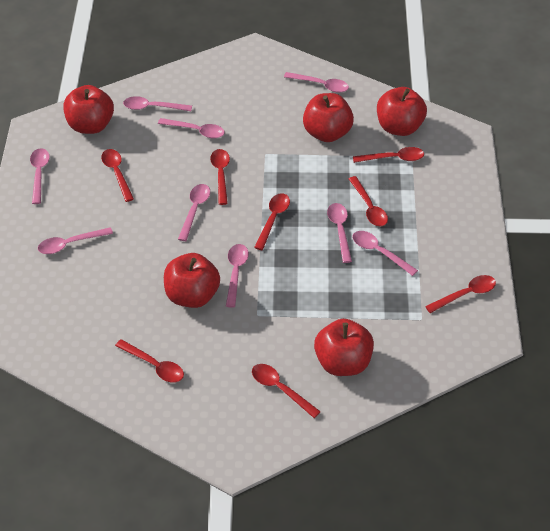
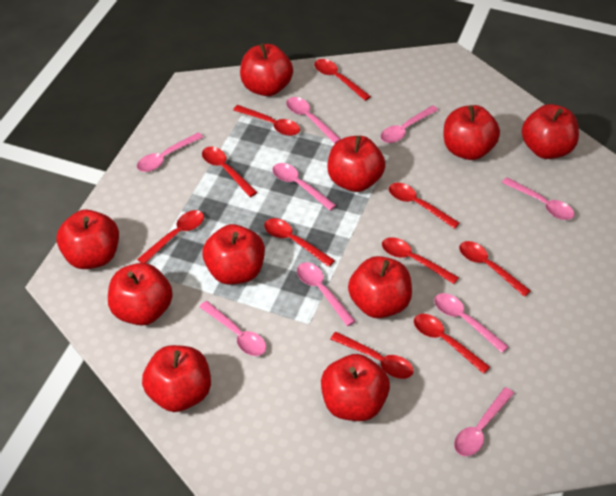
red apple: 5 -> 10
red spoon: 8 -> 10

